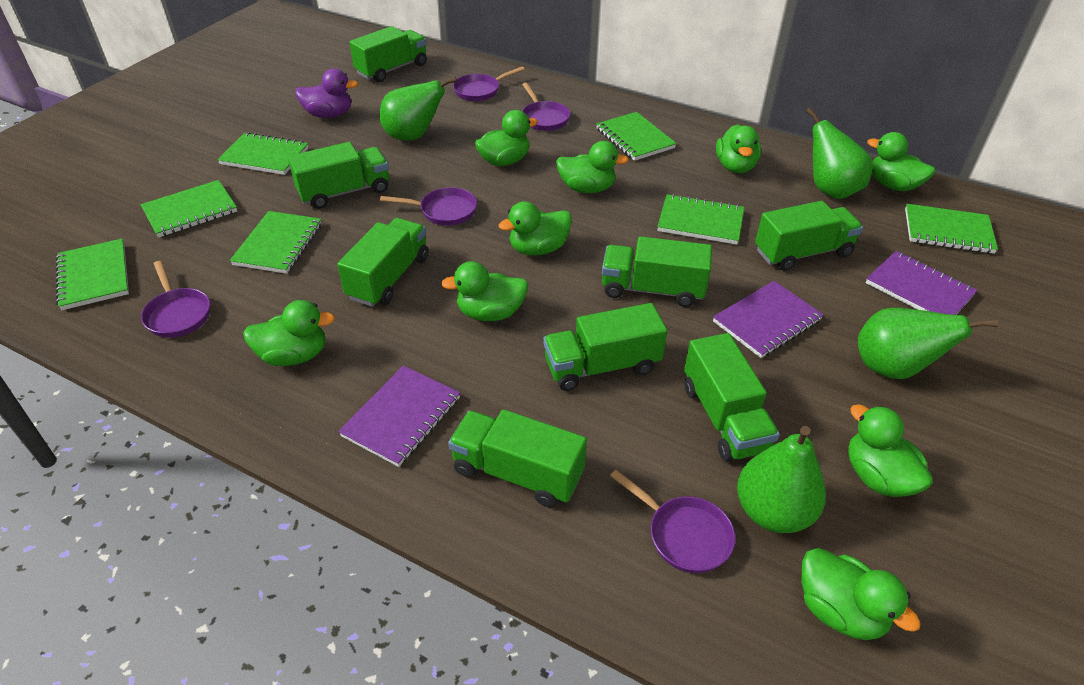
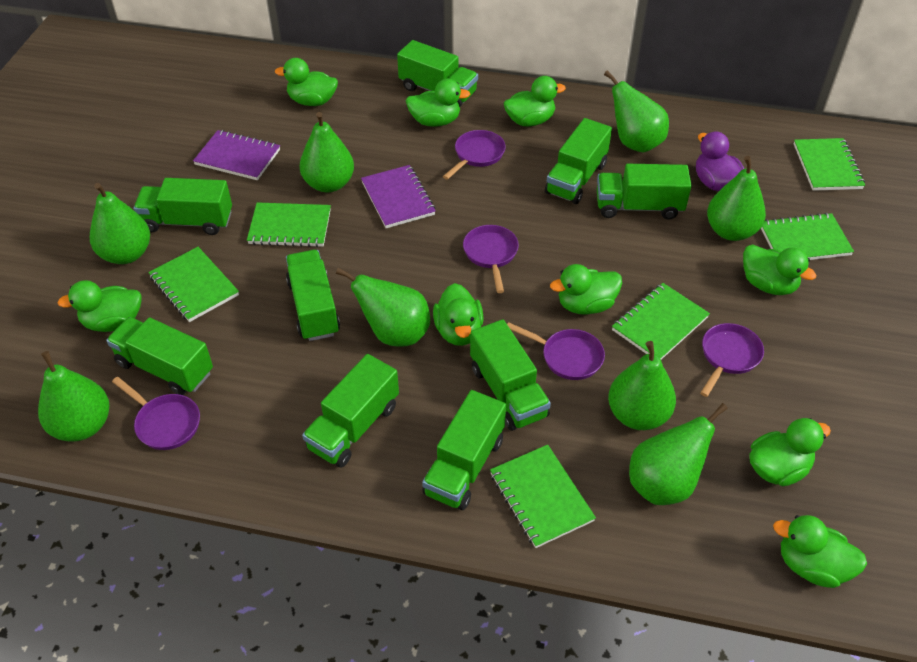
green notebook: 7 -> 6
green pear: 4 -> 8
green truck: 8 -> 9
purple notebook: 3 -> 2

